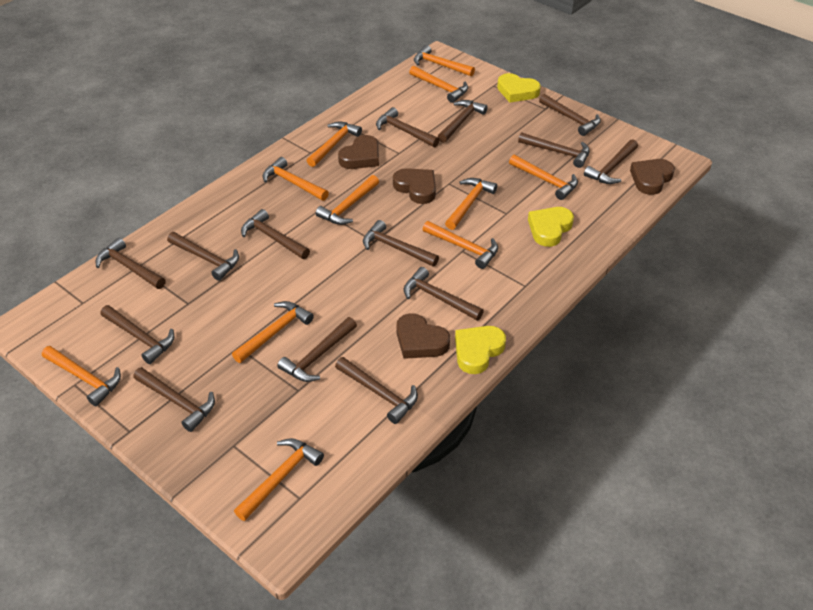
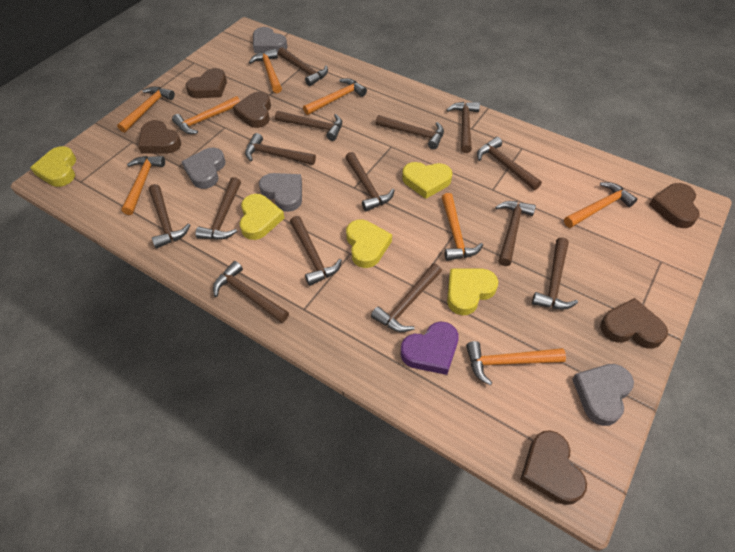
brown heart: 4 -> 6
grey heart: 0 -> 4
orange hammer: 11 -> 8
purple heart: 0 -> 1
yellow heart: 3 -> 5

